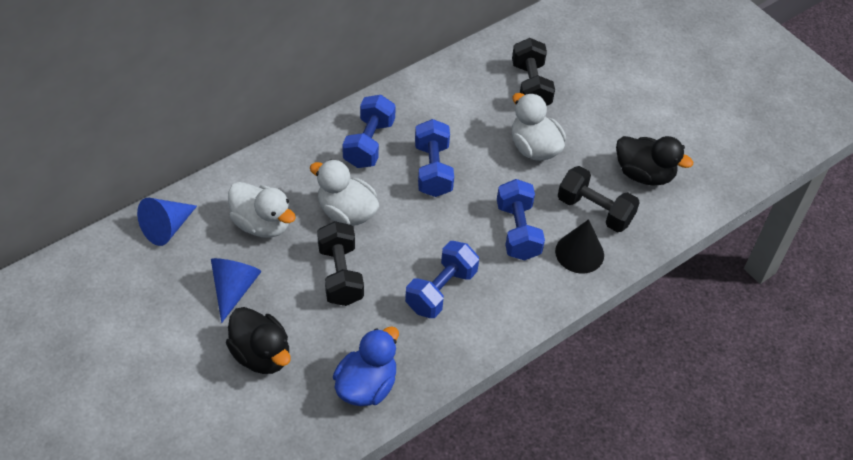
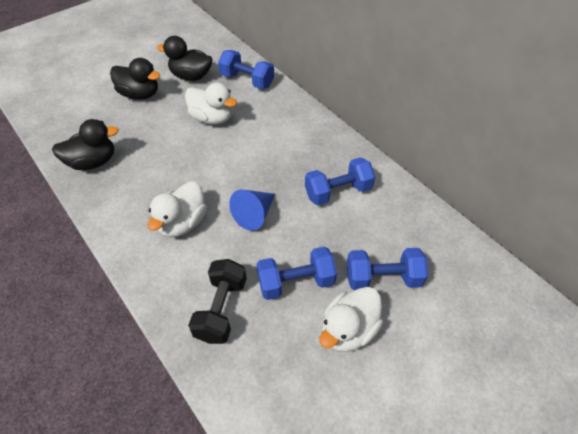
black cone: 1 -> 0
black duck: 2 -> 3
black dumbbell: 3 -> 1
blue cone: 2 -> 1
blue duck: 1 -> 0

